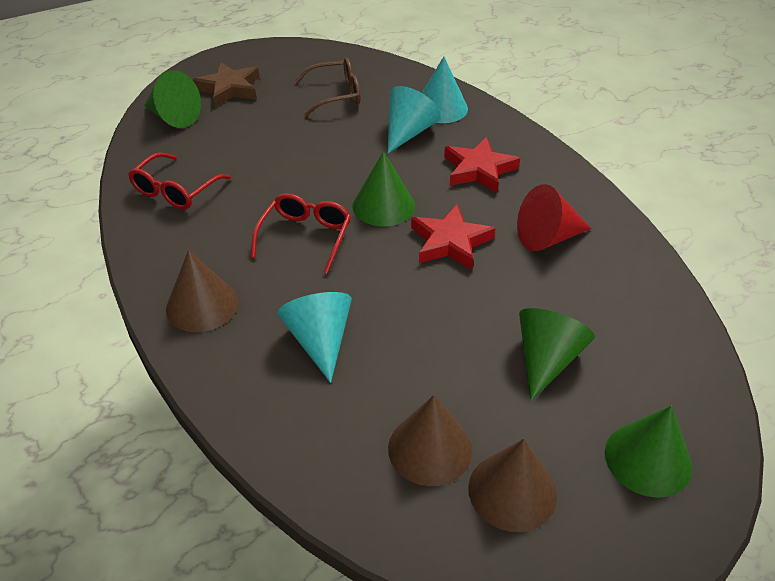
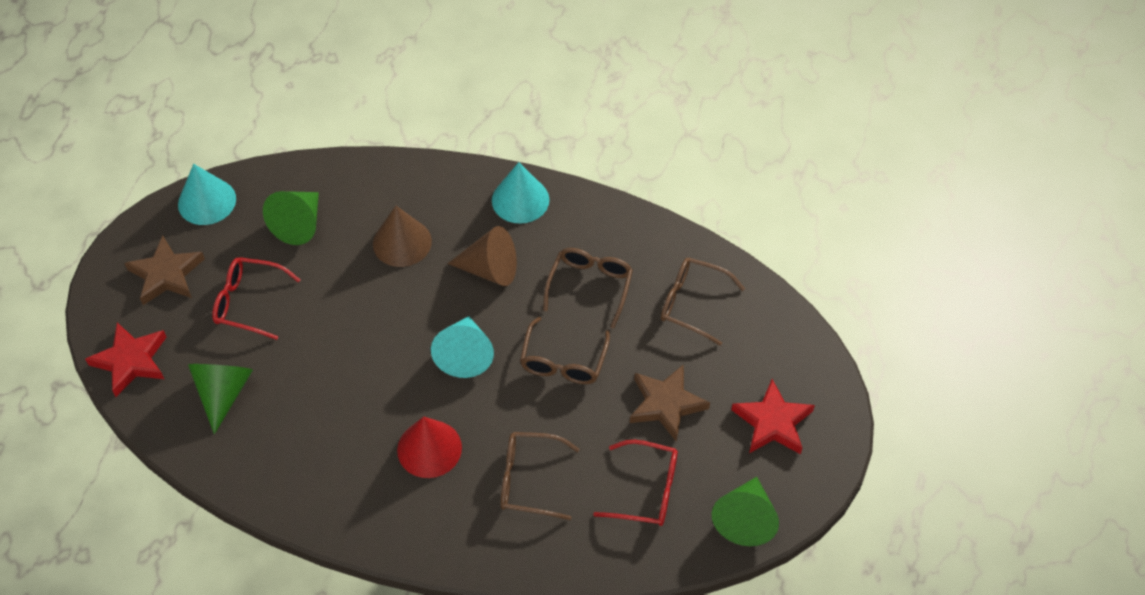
brown cone: 3 -> 2
brown glasses: 1 -> 4
brown star: 1 -> 2
green cone: 4 -> 3

